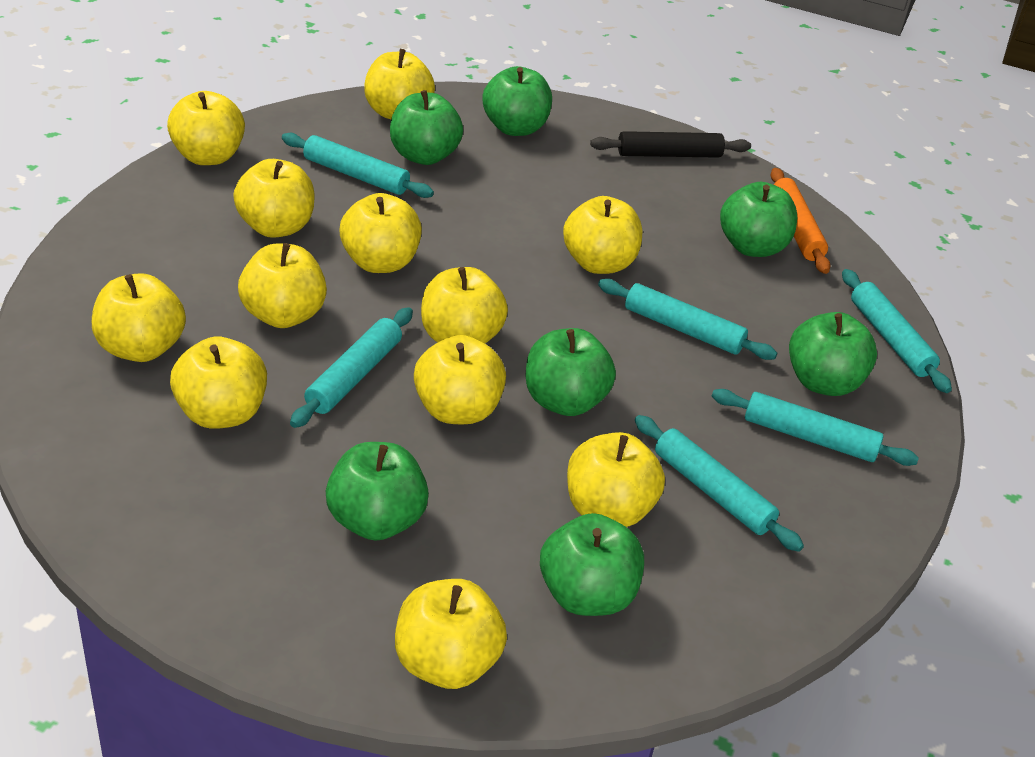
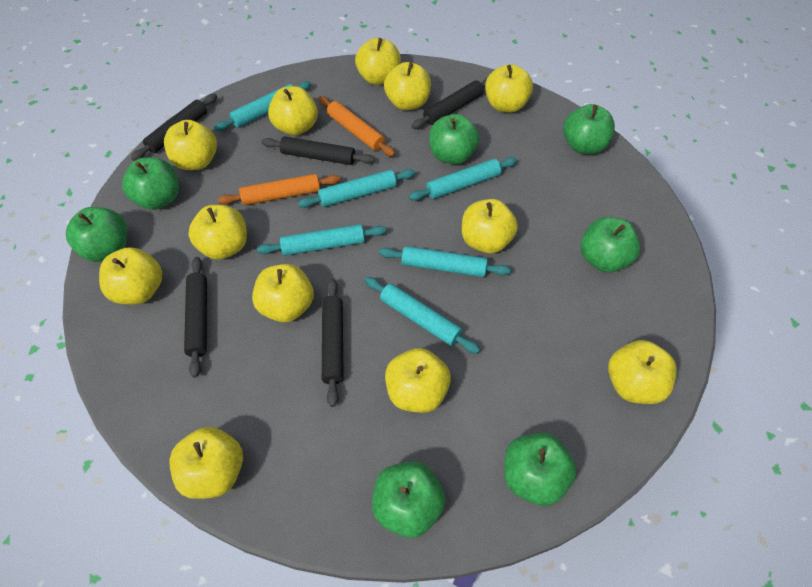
black rolling pin: 1 -> 5
orange rolling pin: 1 -> 2

